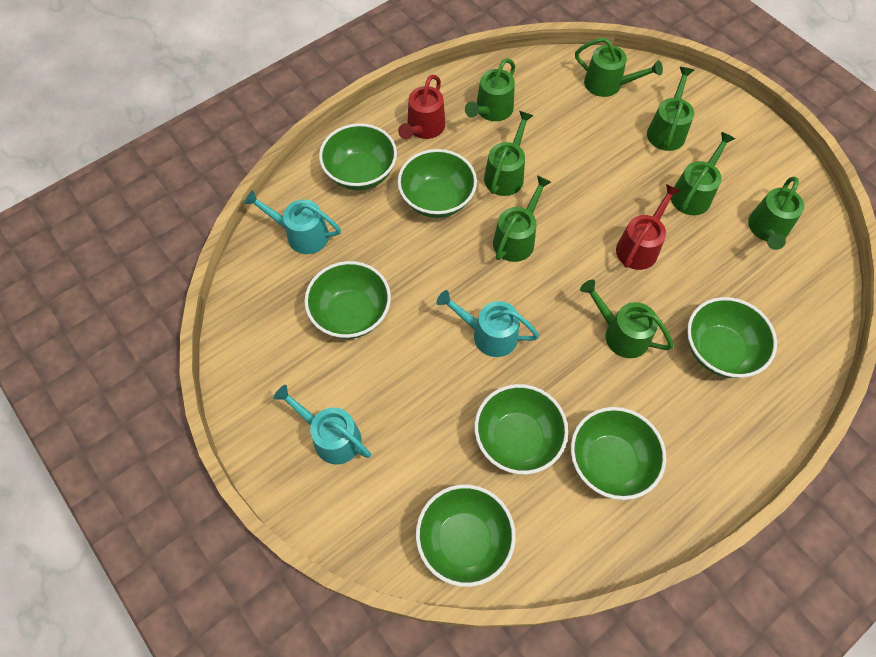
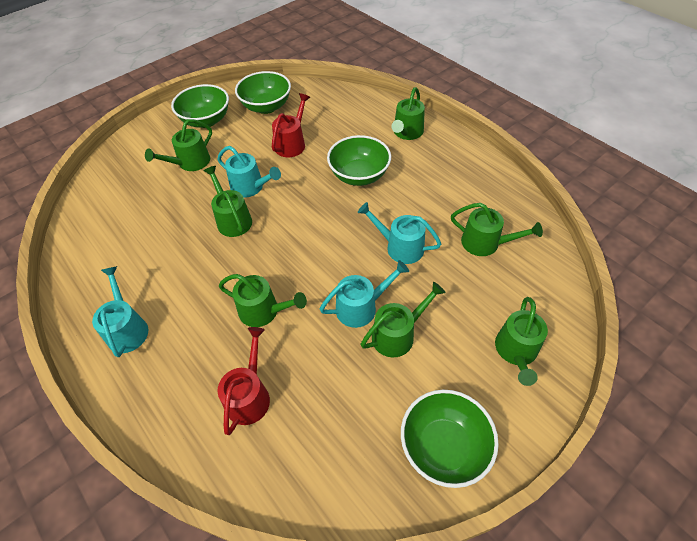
green bowl: 7 -> 4
green watering can: 8 -> 7
turquoise watering can: 3 -> 4

